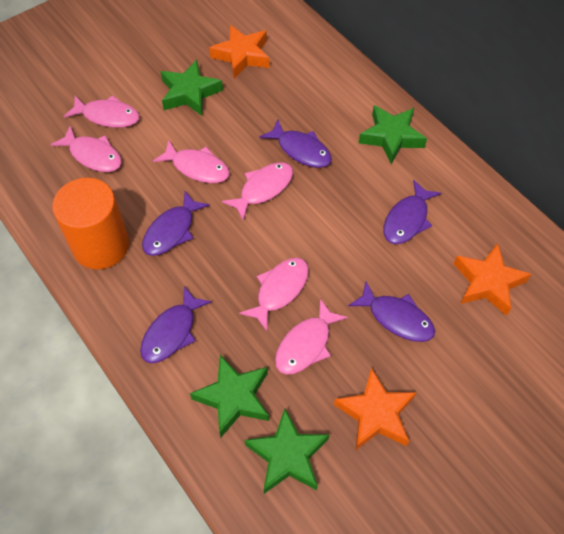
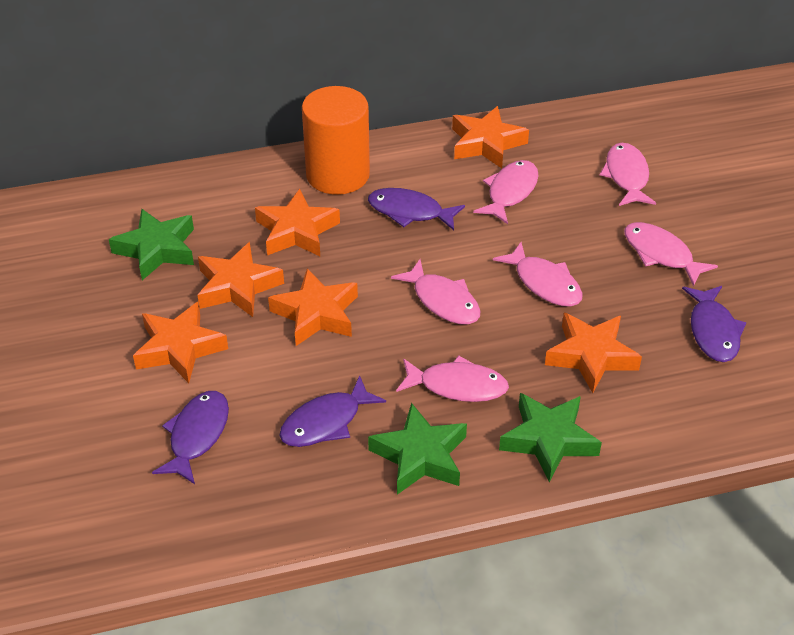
green star: 4 -> 3
orange star: 3 -> 6
purple fish: 5 -> 4

